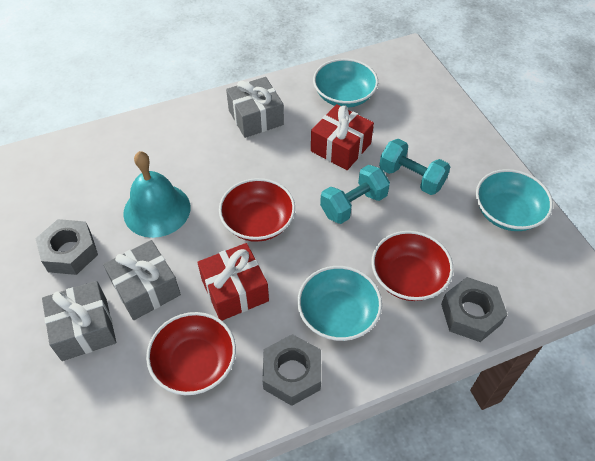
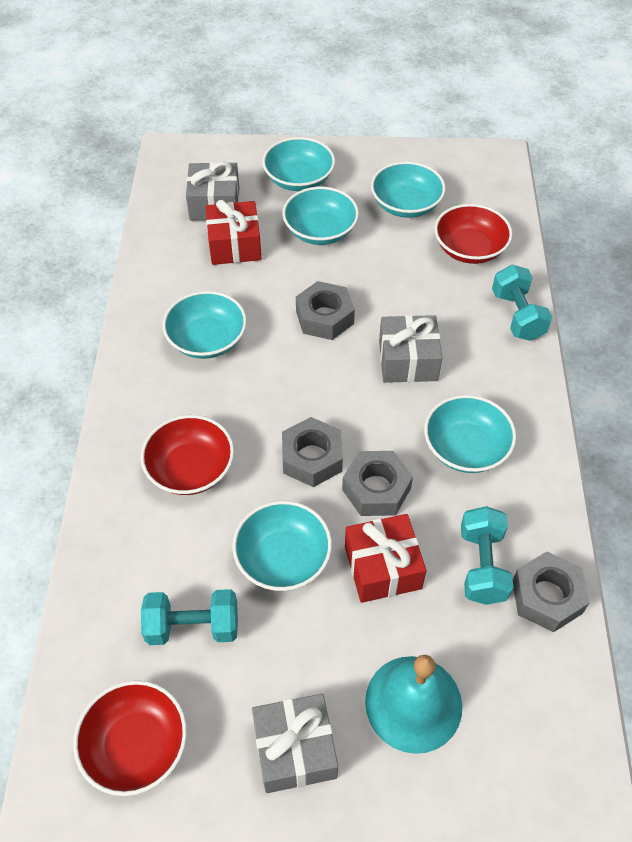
grey nut: 3 -> 4
turquoise bowl: 3 -> 6
turquoise dumbbell: 2 -> 3

